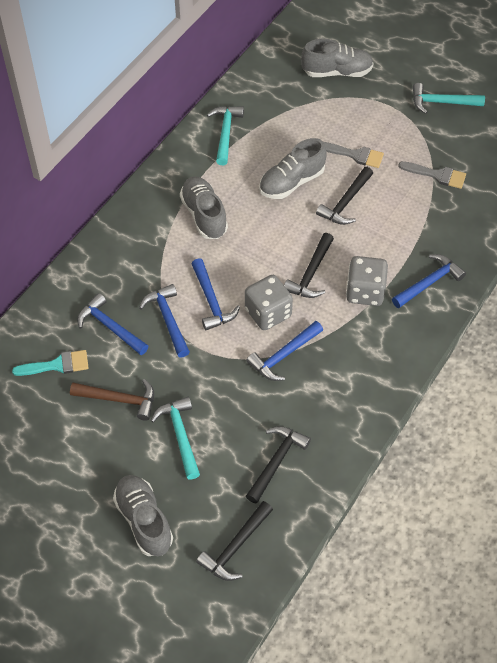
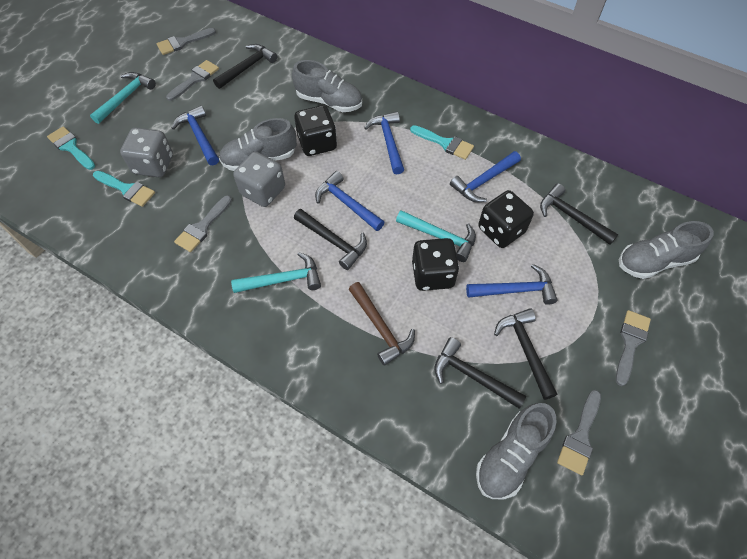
black dice: 0 -> 3
black hammer: 4 -> 5
grey brush: 2 -> 5
turquoise brush: 1 -> 3

